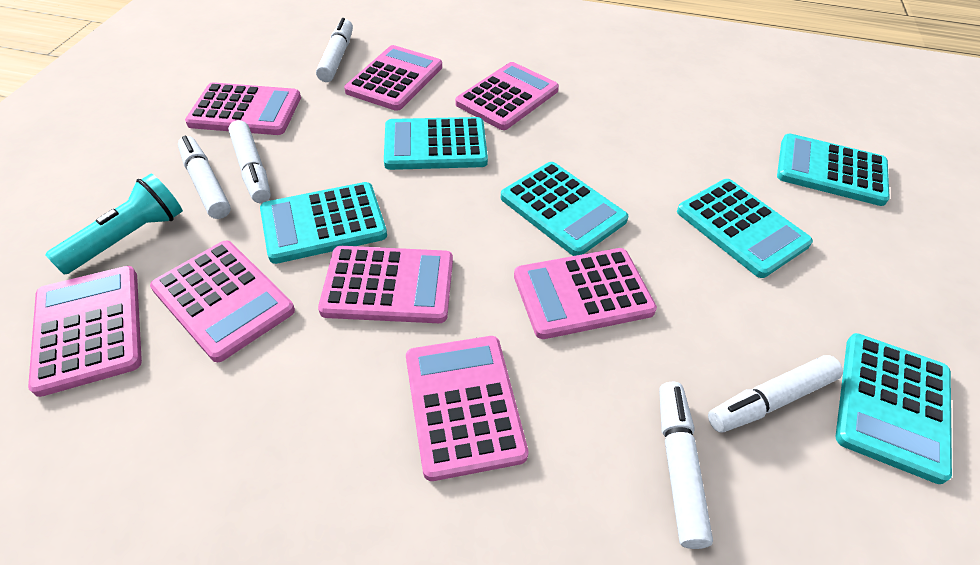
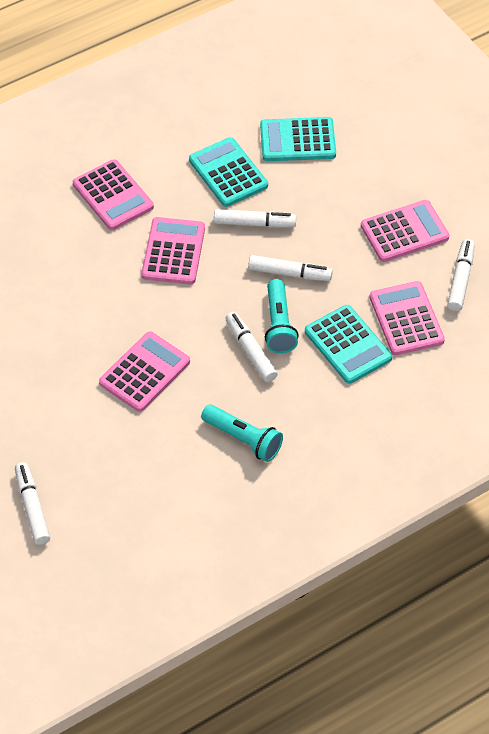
pink calculator: 8 -> 5
turquoise calculator: 6 -> 3
turquoise flashlight: 1 -> 2

